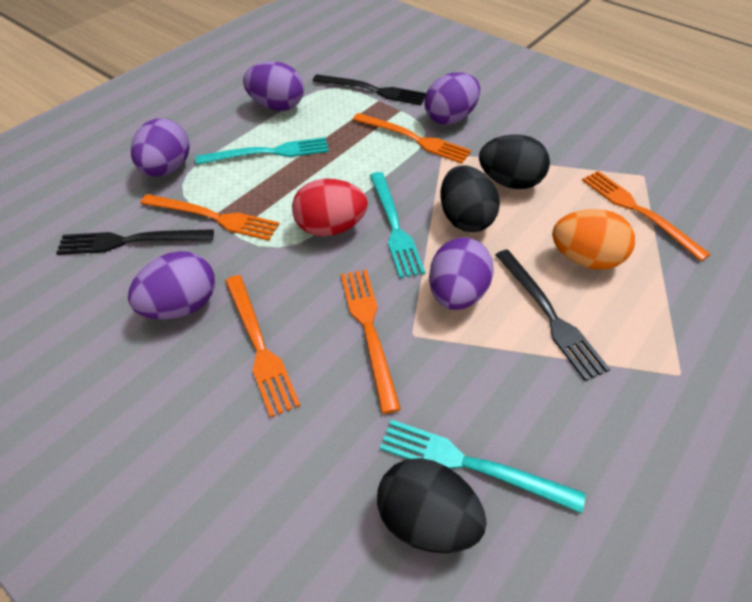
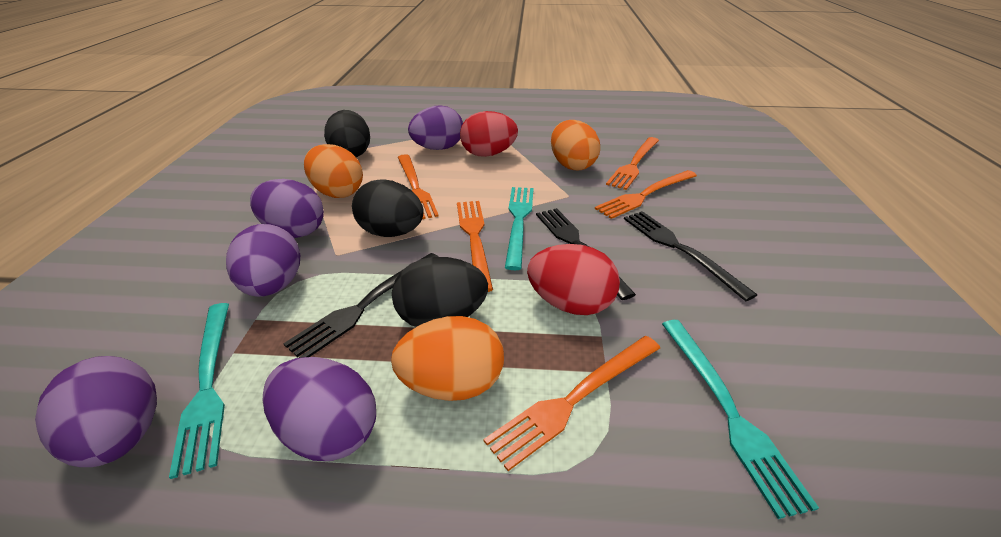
orange egg: 1 -> 3
red egg: 1 -> 2

